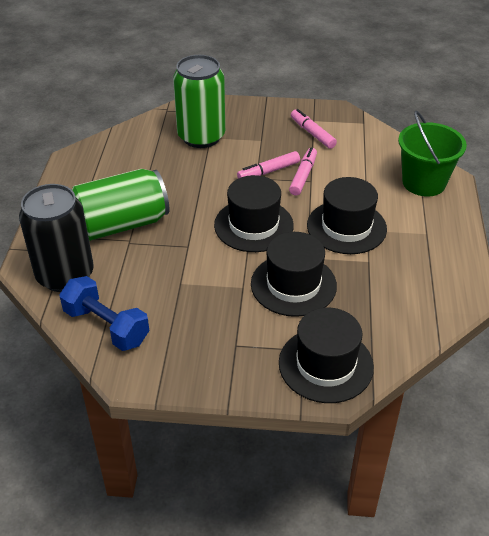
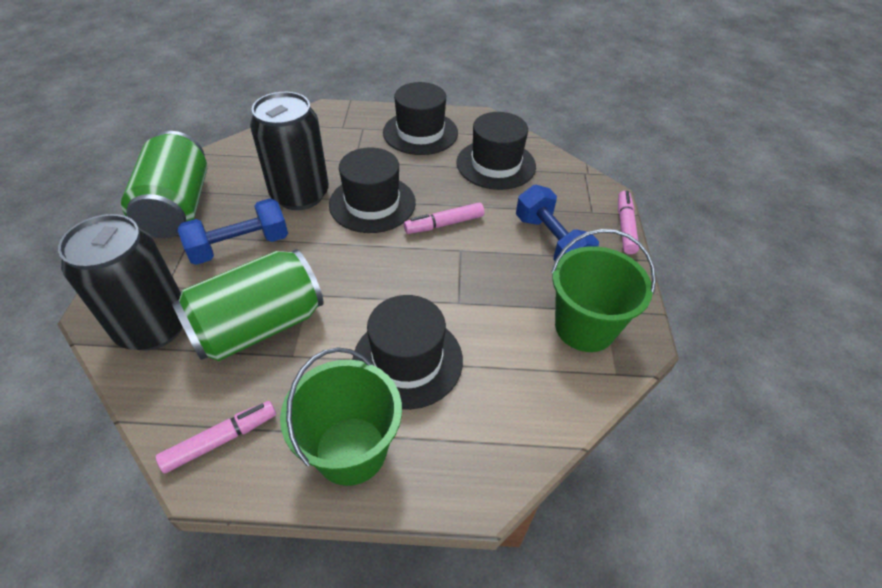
black can: 1 -> 2
blue dumbbell: 1 -> 2
green bucket: 1 -> 2

